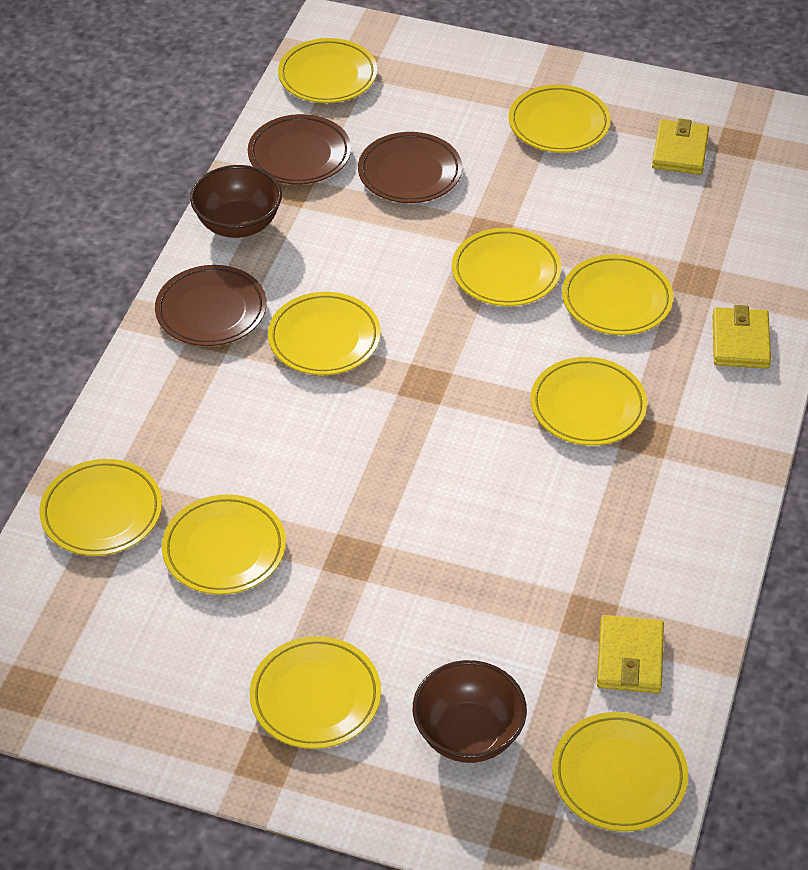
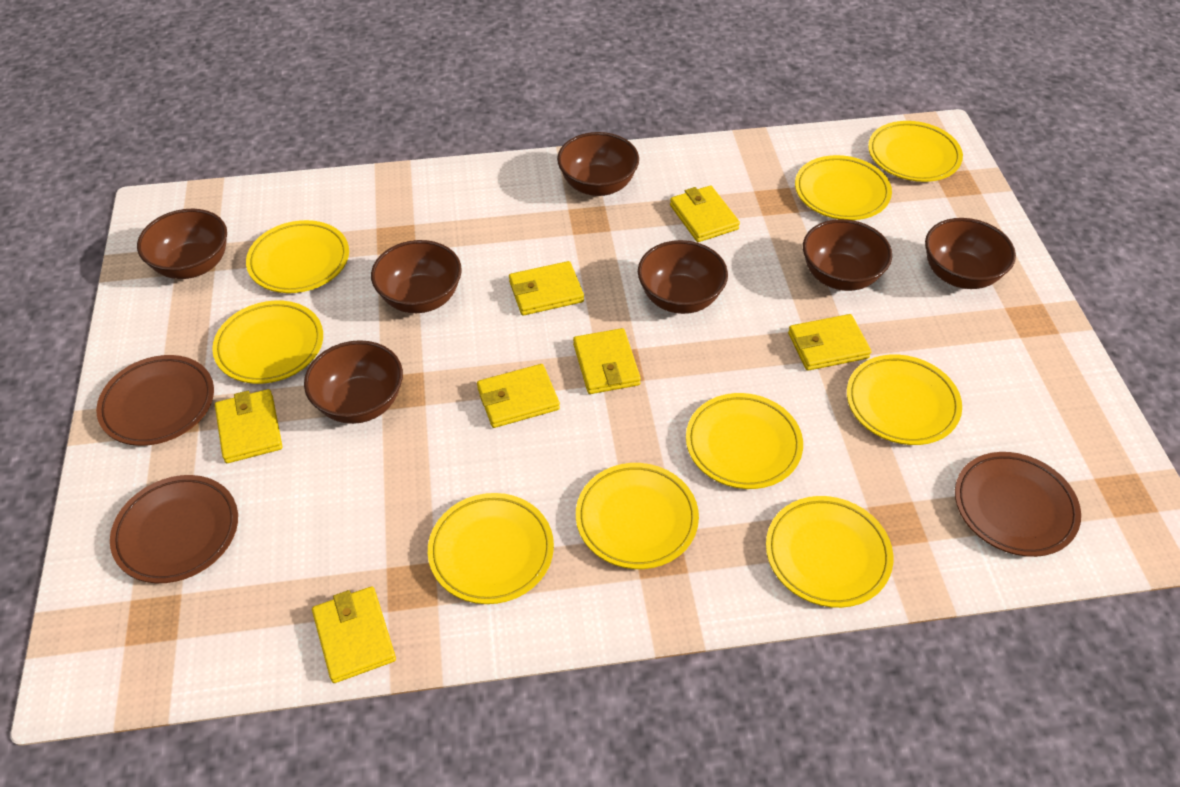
brown bowl: 2 -> 7
yellow plate: 10 -> 9
yellow wallet: 3 -> 7

